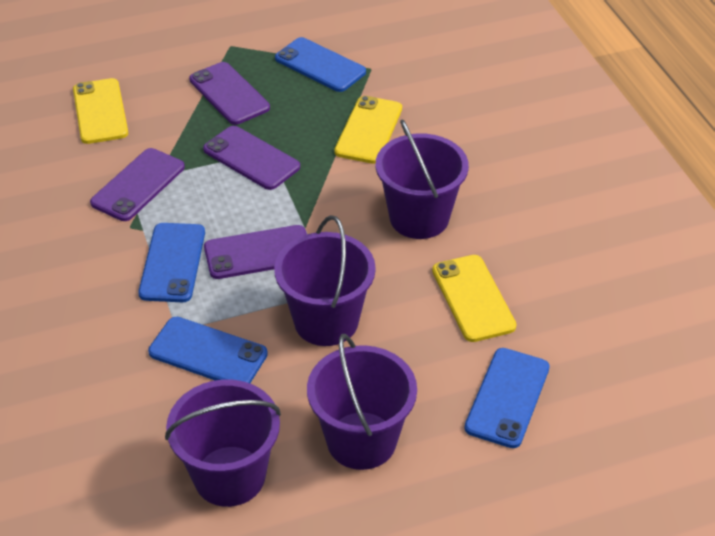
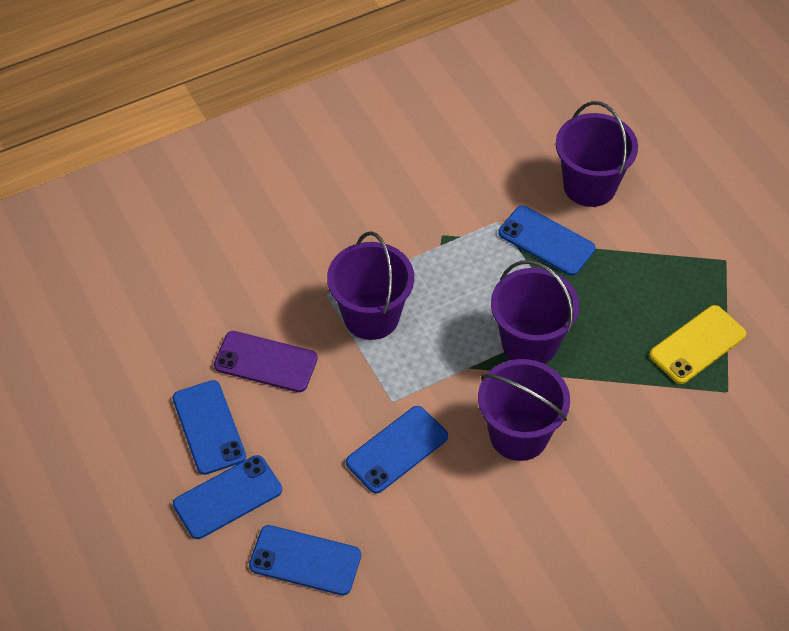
blue phone: 4 -> 5
purple phone: 4 -> 1
yellow phone: 3 -> 1

